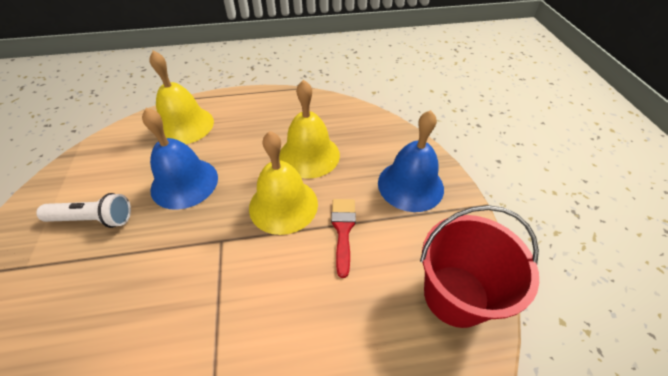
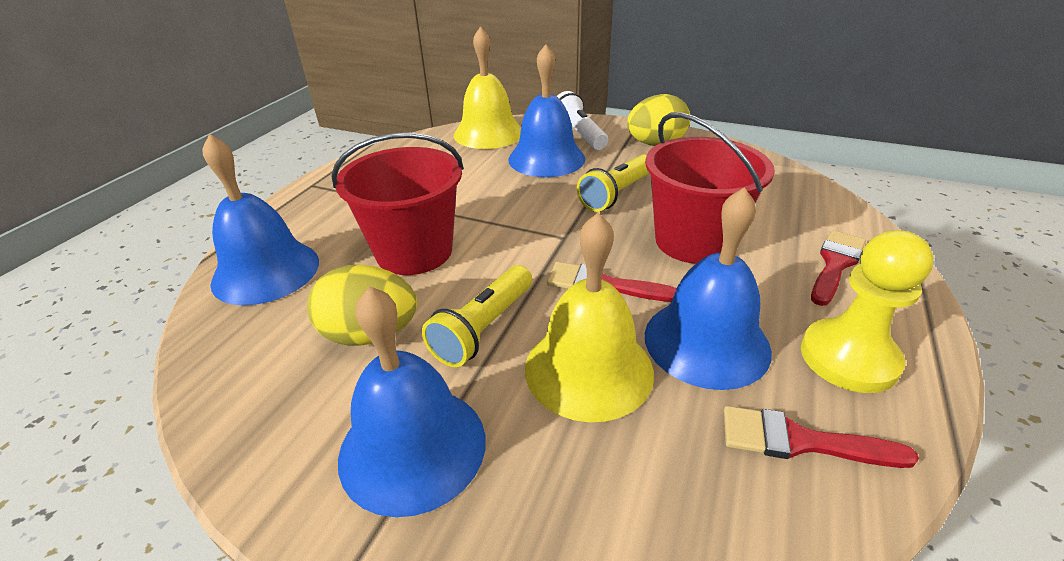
blue bell: 2 -> 4
red brush: 1 -> 3
red bucket: 1 -> 2
yellow bell: 3 -> 2
yellow egg: 0 -> 2
yellow flashlight: 0 -> 2
yellow pawn: 0 -> 1

